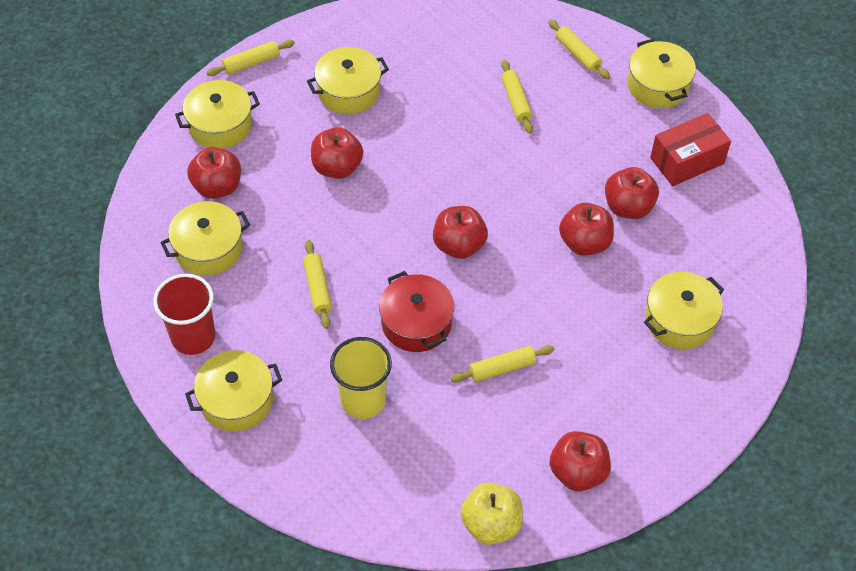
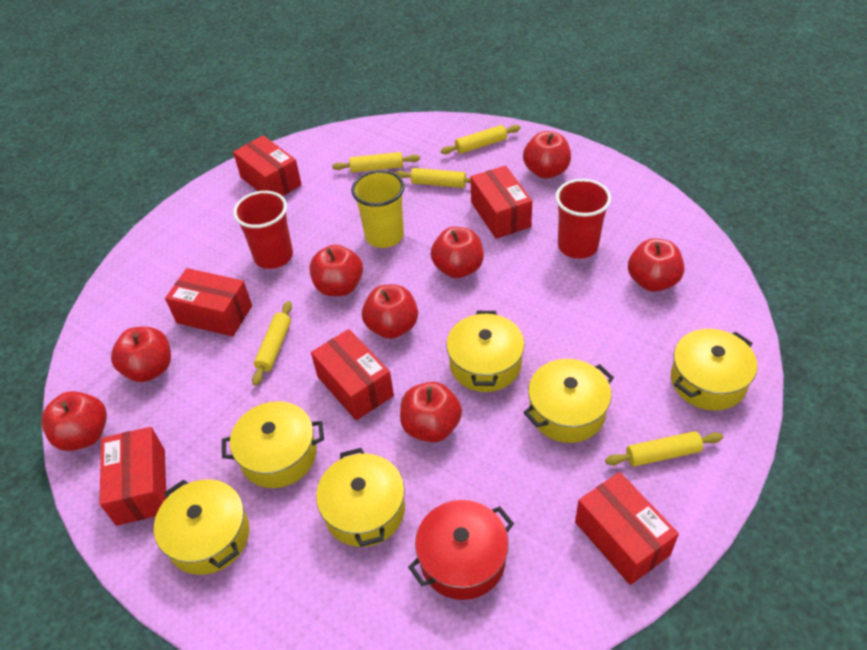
red apple: 6 -> 8
red box: 1 -> 6
red cup: 1 -> 2
yellow apple: 1 -> 0

